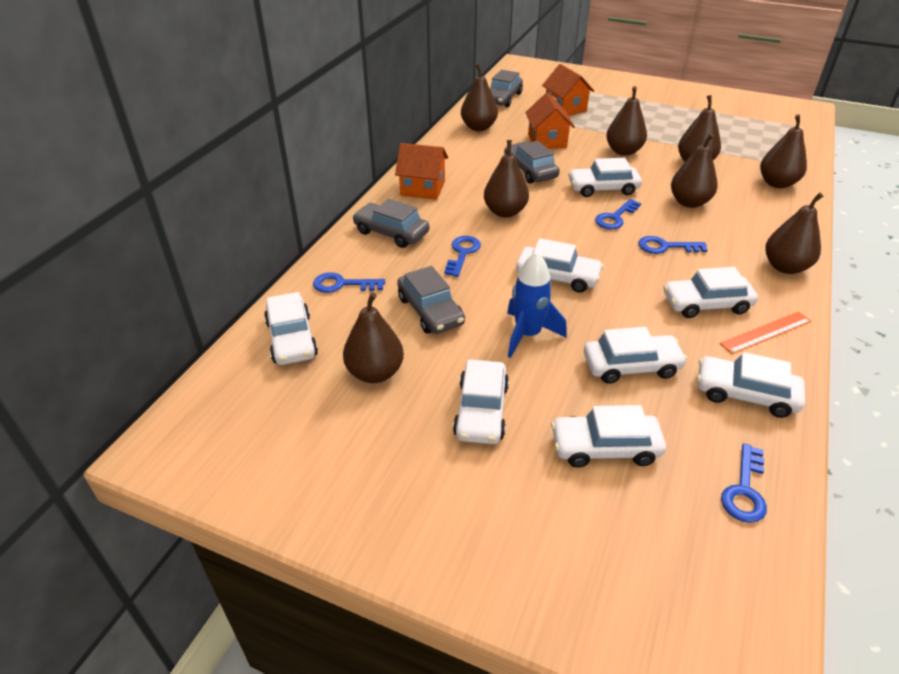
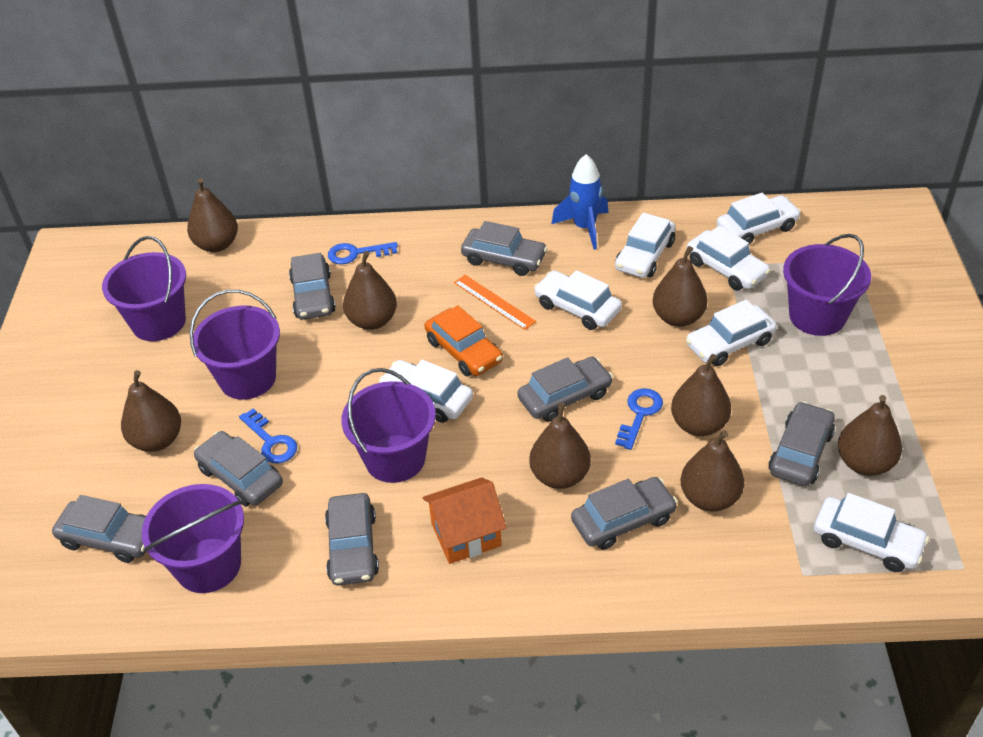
blue key: 5 -> 3
grey car: 4 -> 8
orange car: 0 -> 1
orange house: 3 -> 1
purple bucket: 0 -> 5
white car: 8 -> 7

